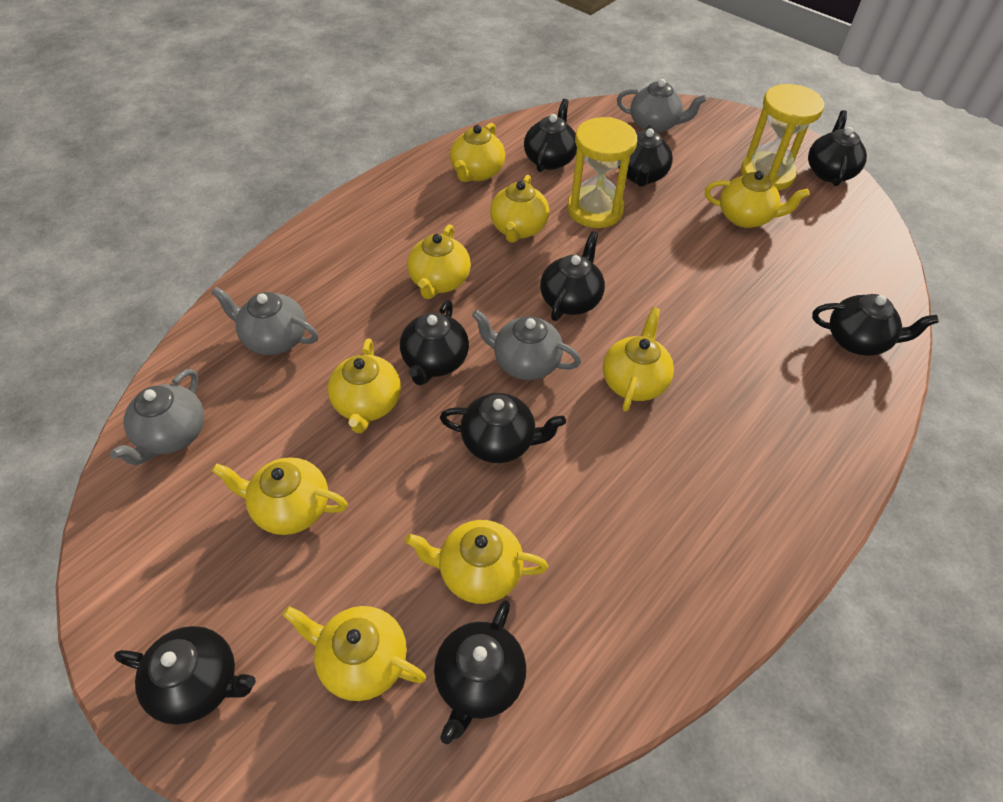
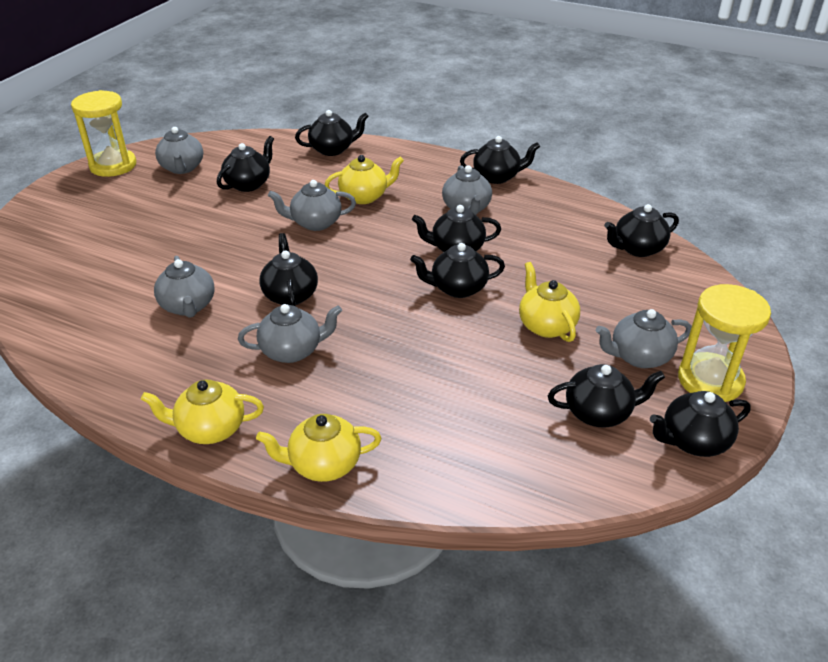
grey teapot: 4 -> 6
yellow teapot: 9 -> 4

